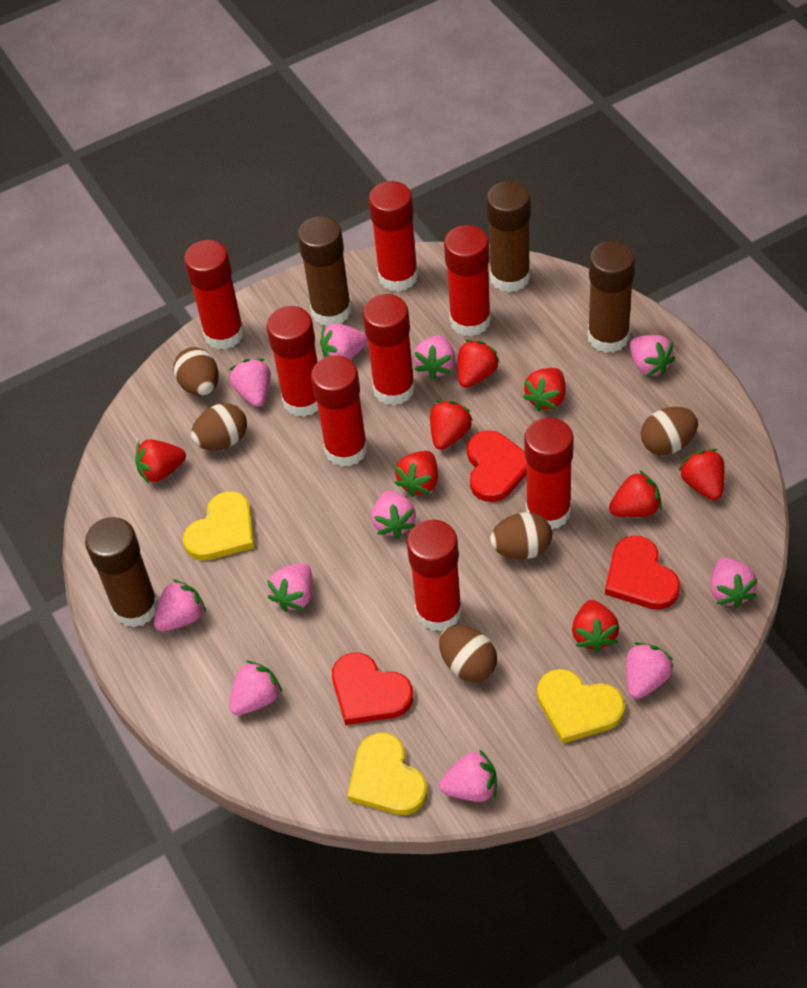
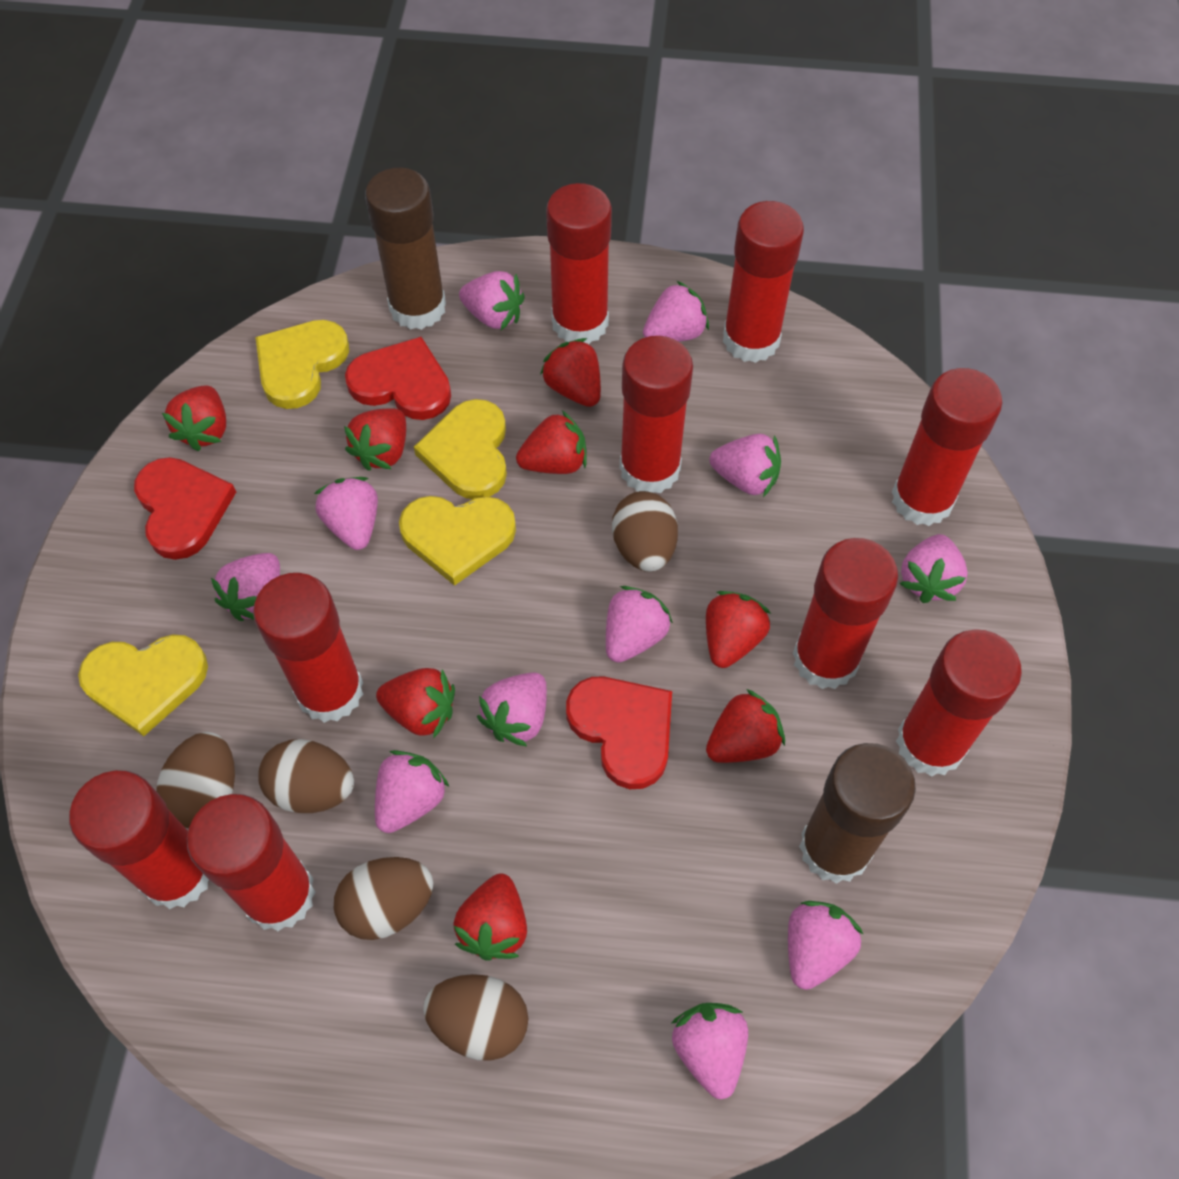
brown glue stick: 4 -> 2
red glue stick: 8 -> 9
yellow heart: 3 -> 4

